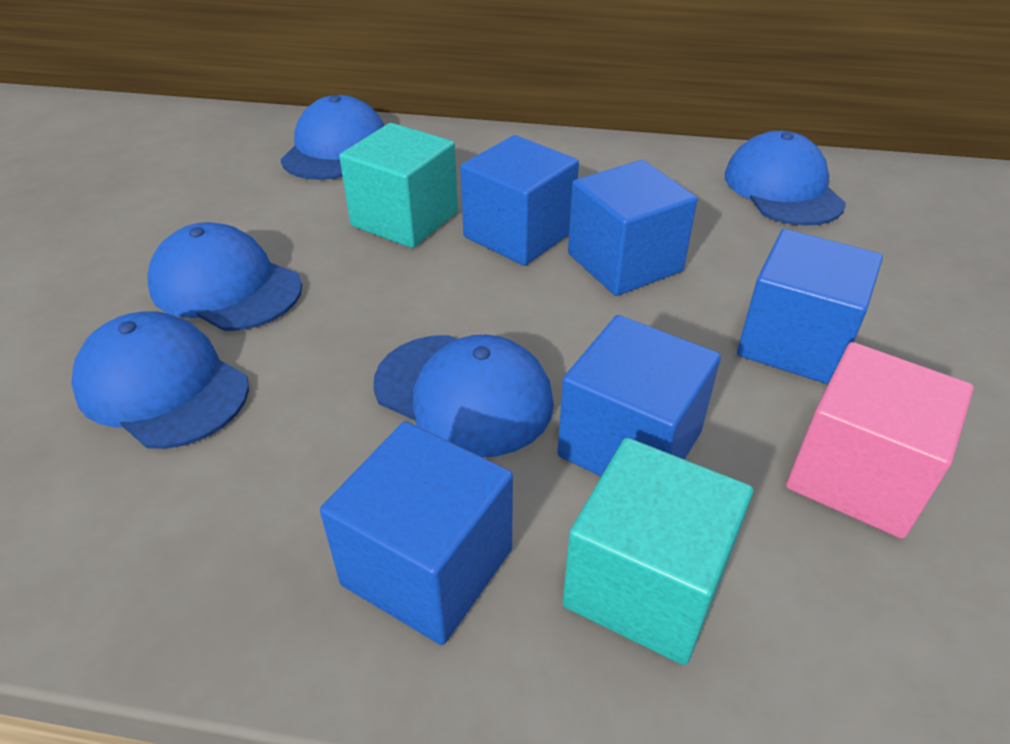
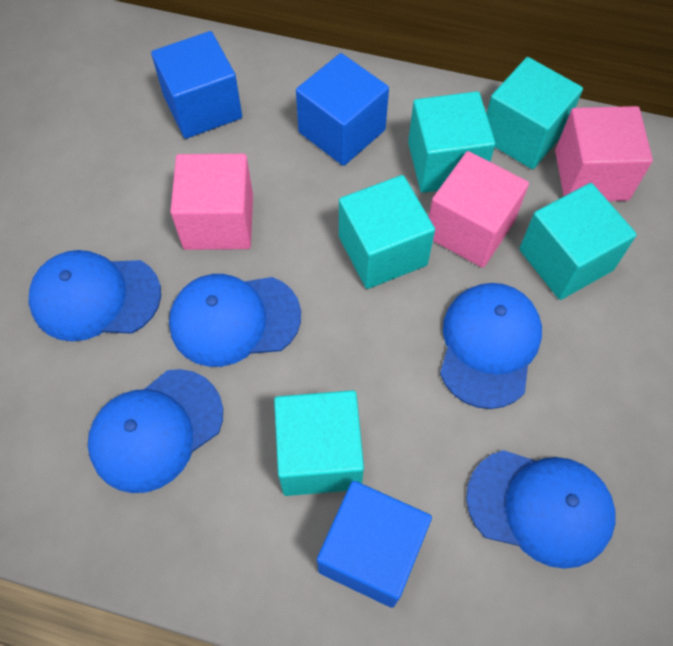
blue cube: 5 -> 3
pink cube: 1 -> 3
turquoise cube: 2 -> 5

